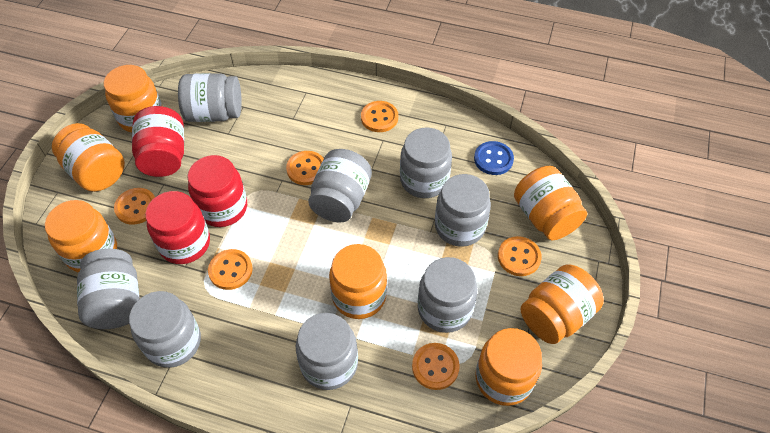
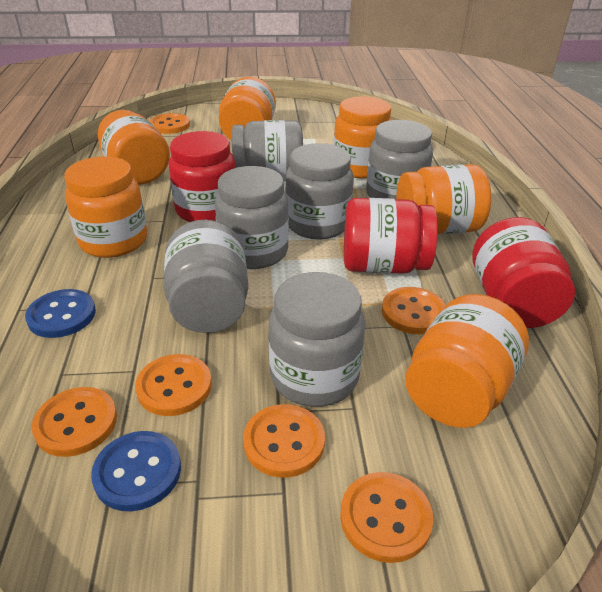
blue button: 1 -> 2
grey jar: 8 -> 6
orange jar: 7 -> 6

